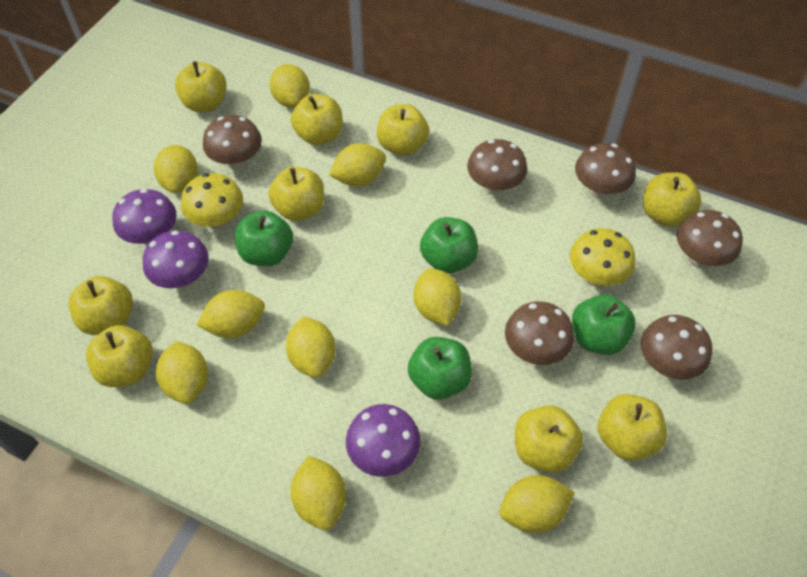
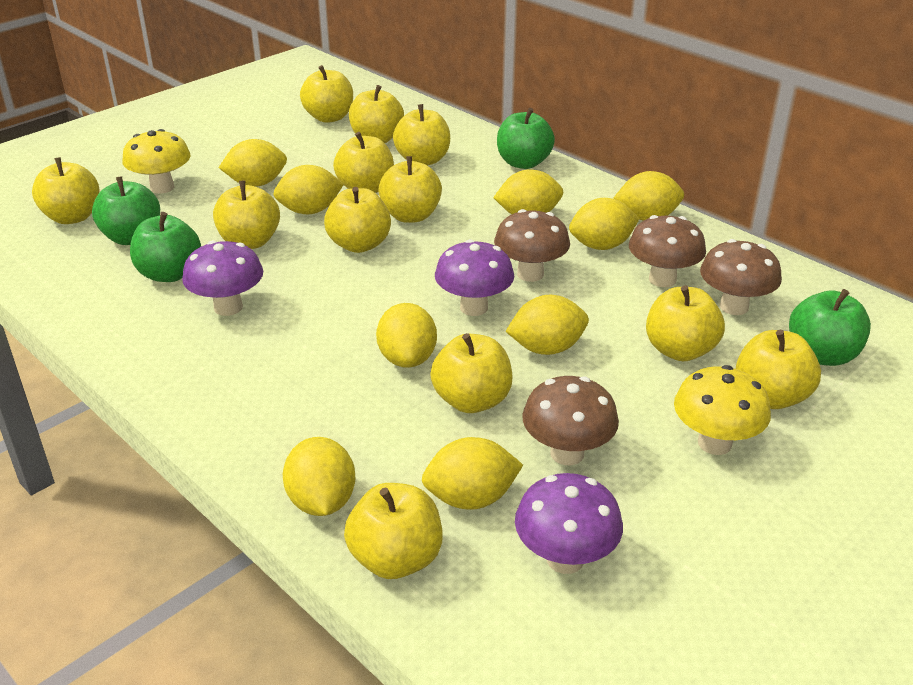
brown mushroom: 6 -> 4
yellow apple: 9 -> 12

